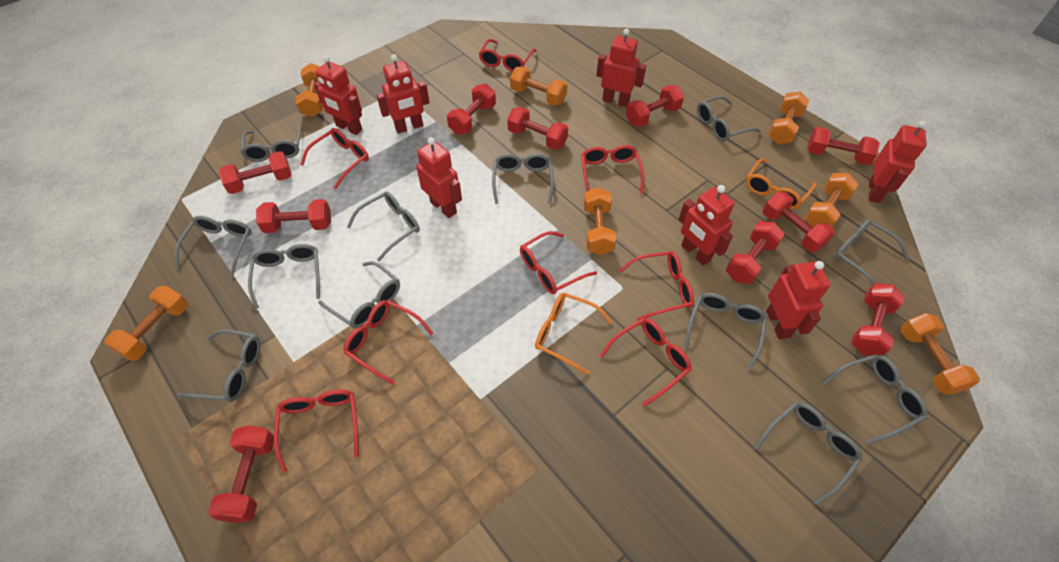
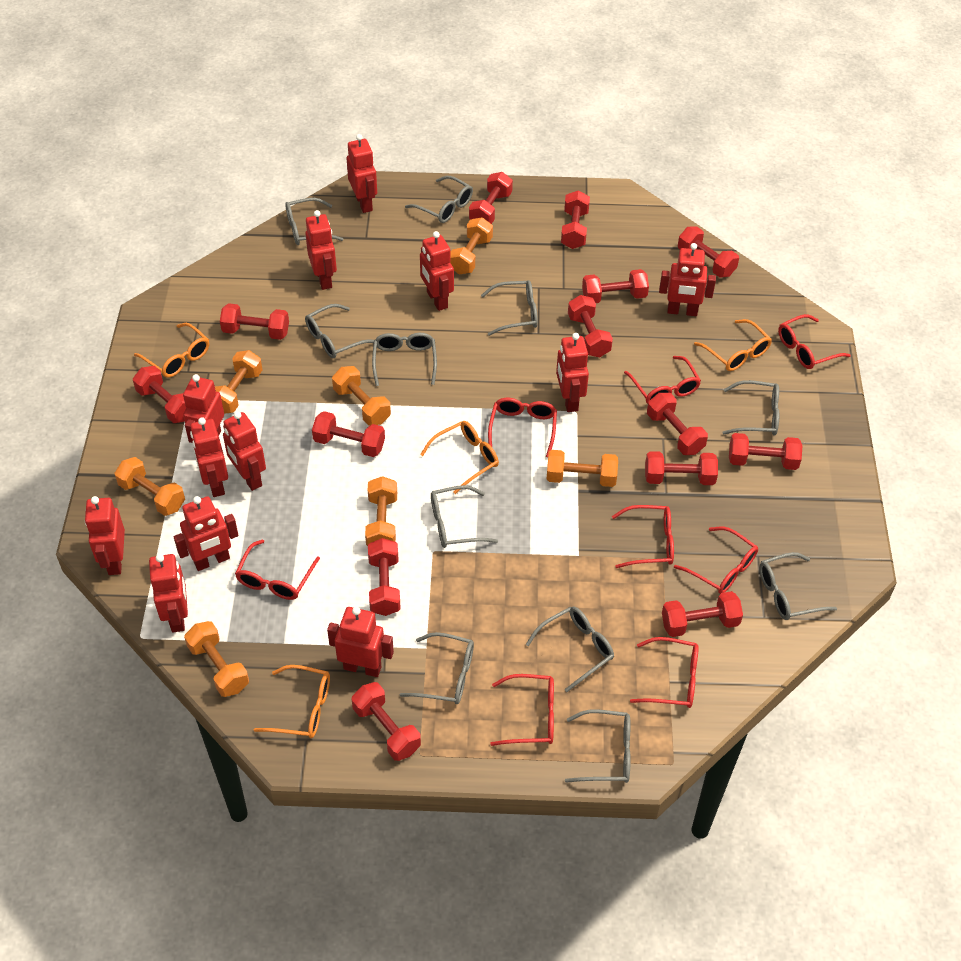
grey glasses: 12 -> 11
orange glasses: 2 -> 4
red dumbbell: 10 -> 14
red robot: 7 -> 12

